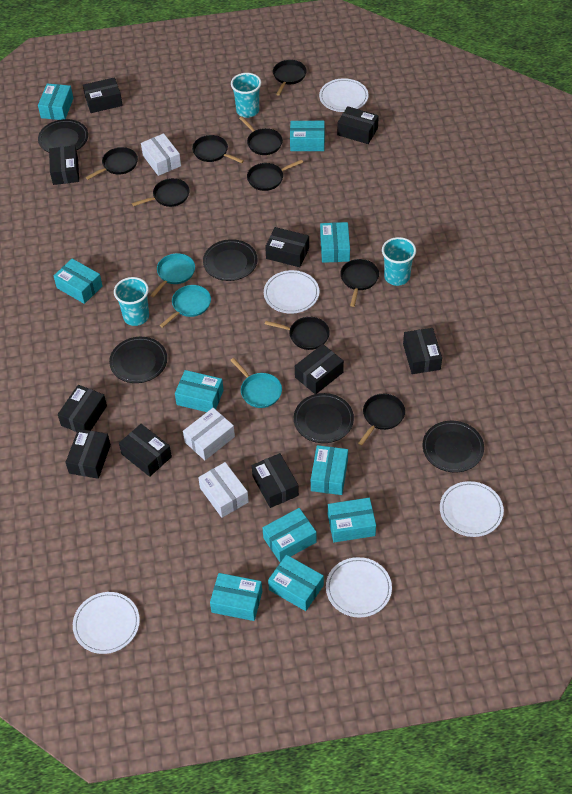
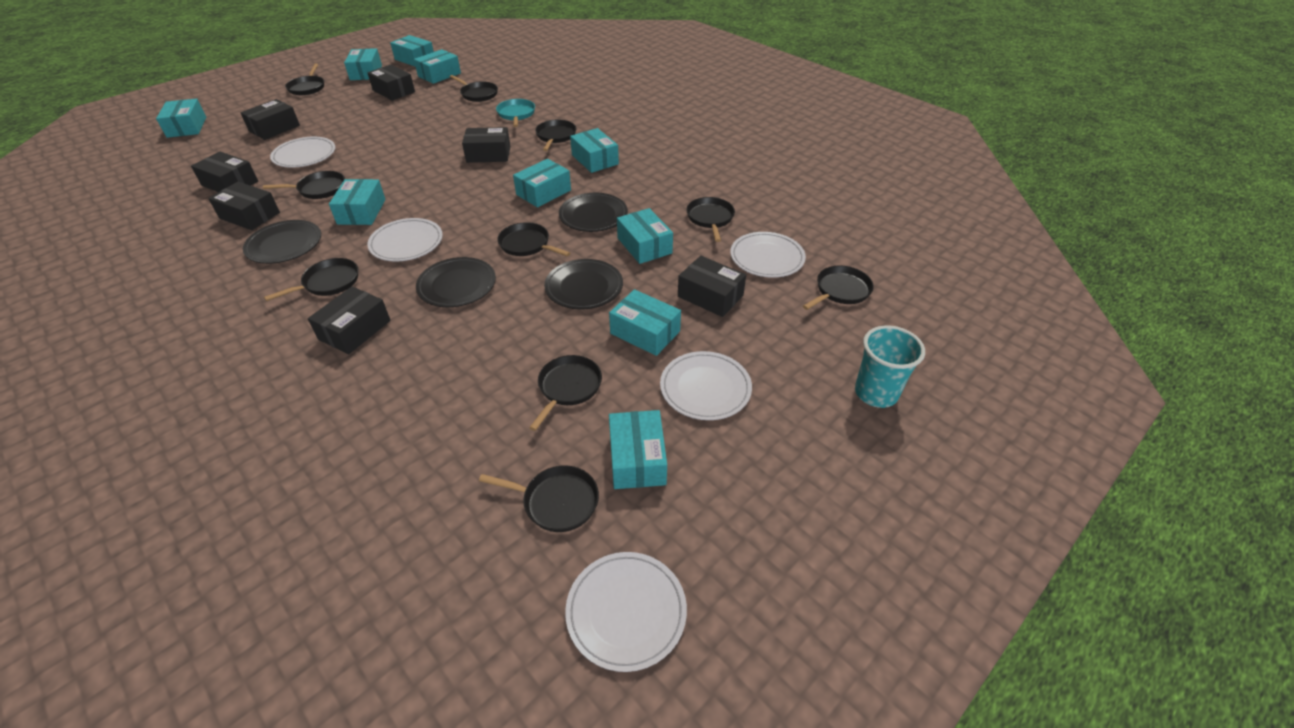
black box: 10 -> 7
black pan: 9 -> 10
black plate: 5 -> 4
turquoise cup: 3 -> 1
turquoise pan: 3 -> 1
white box: 3 -> 0

